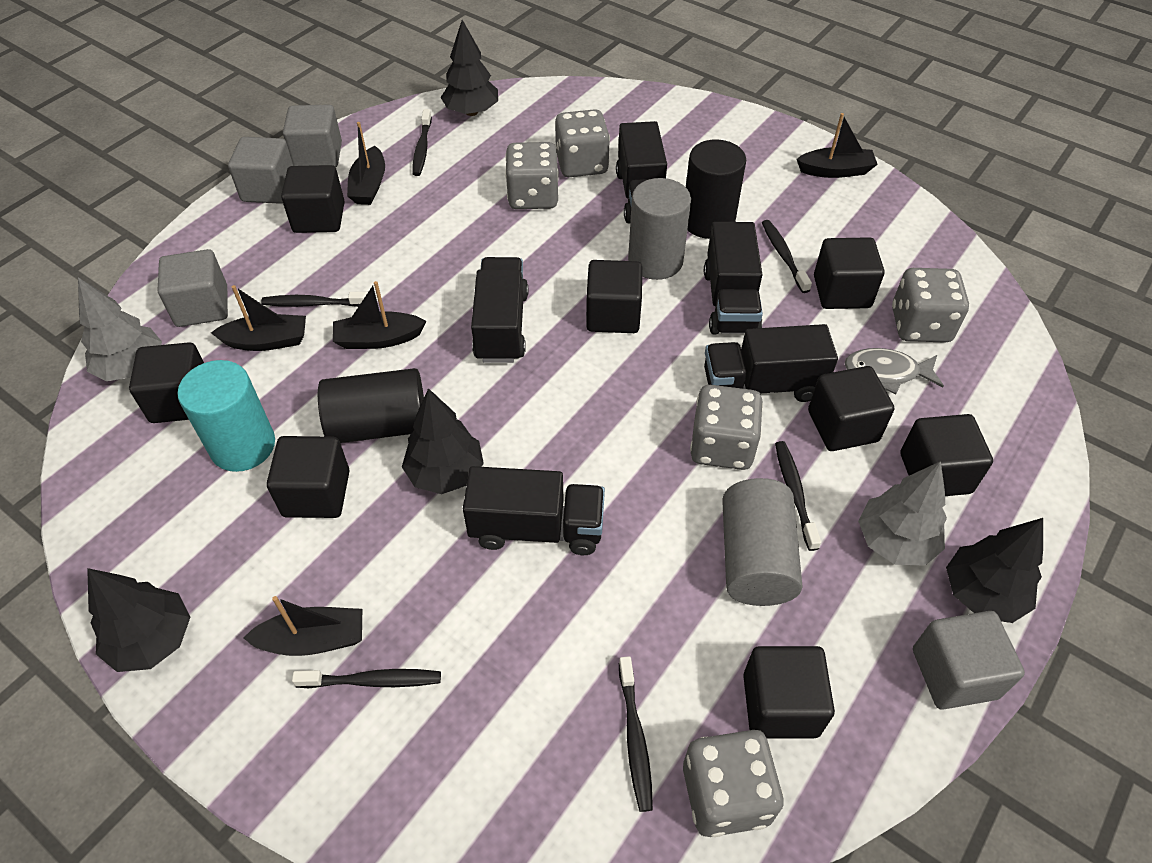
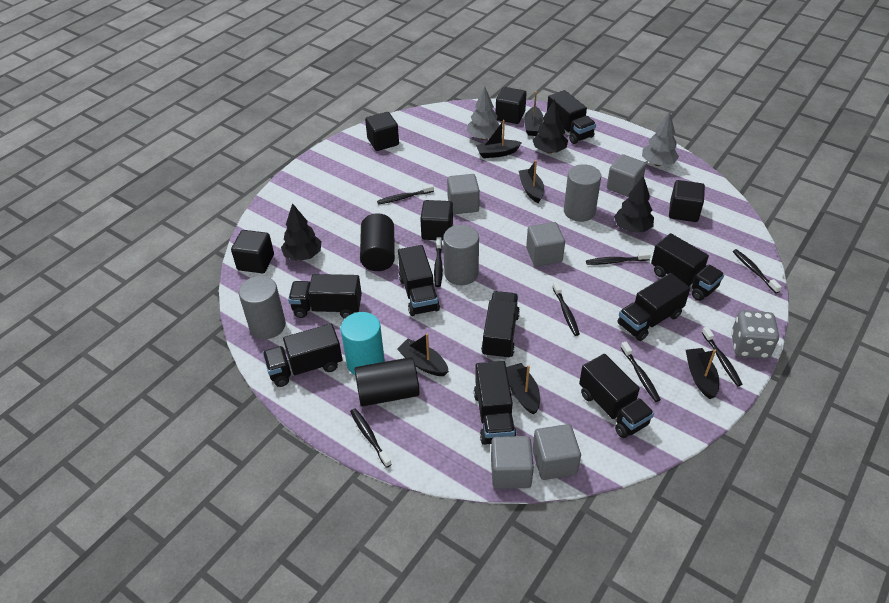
black boat: 5 -> 6
black cube: 8 -> 5
black toothbrush: 6 -> 8
black tree: 4 -> 3
black truck: 5 -> 9
grey cube: 4 -> 5
grey cylinder: 2 -> 3
grey dice: 5 -> 1
grey fish: 1 -> 0

